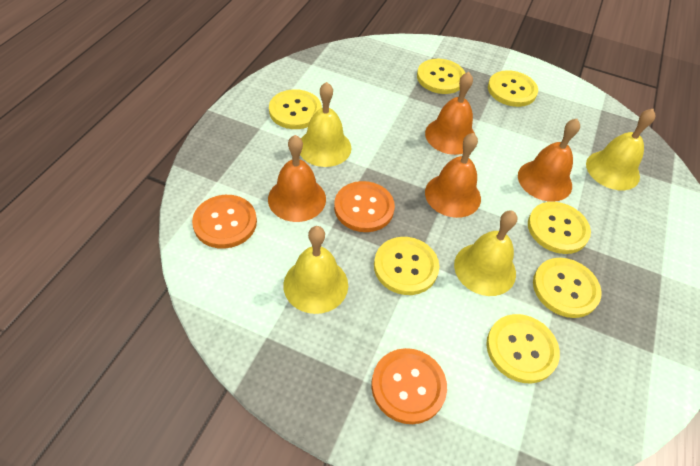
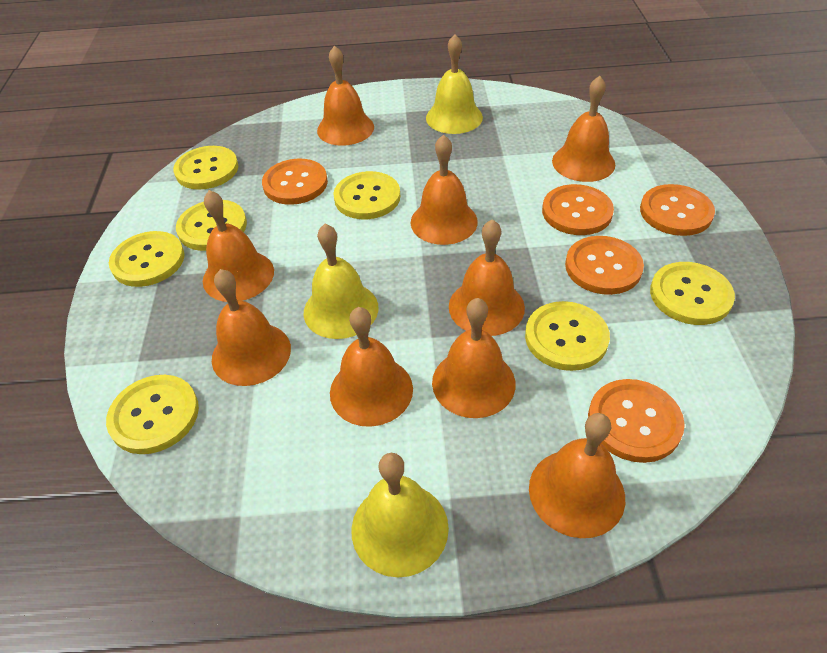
orange bell: 4 -> 9
orange button: 3 -> 5
yellow bell: 4 -> 3

